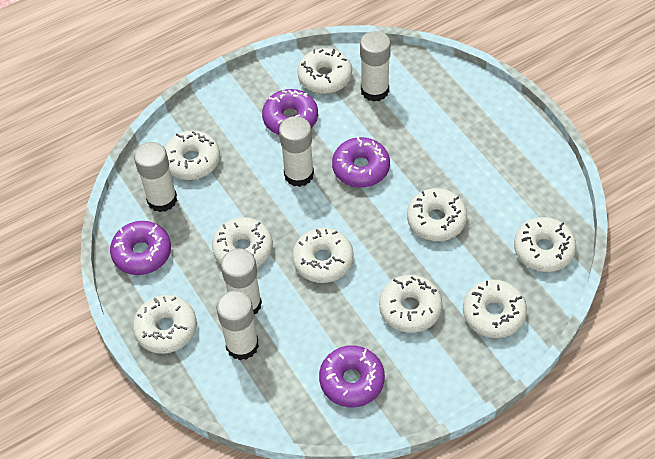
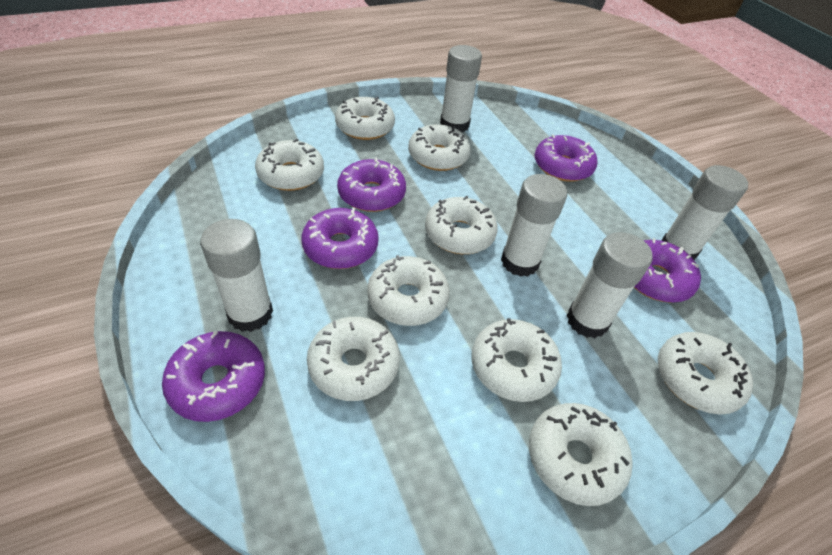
purple donut: 4 -> 5

